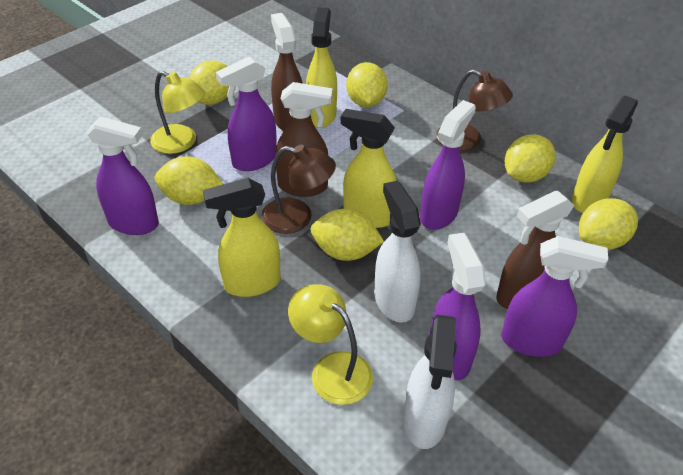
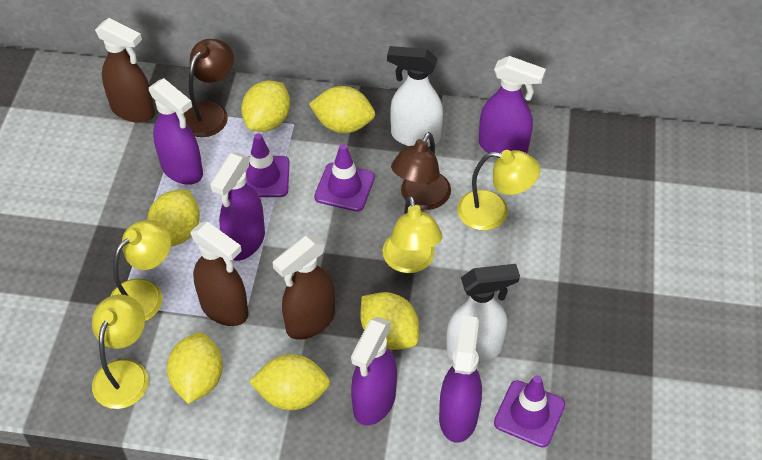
purple traffic cone: 0 -> 3
yellow lamp: 2 -> 4
yellow spray bottle: 4 -> 0

